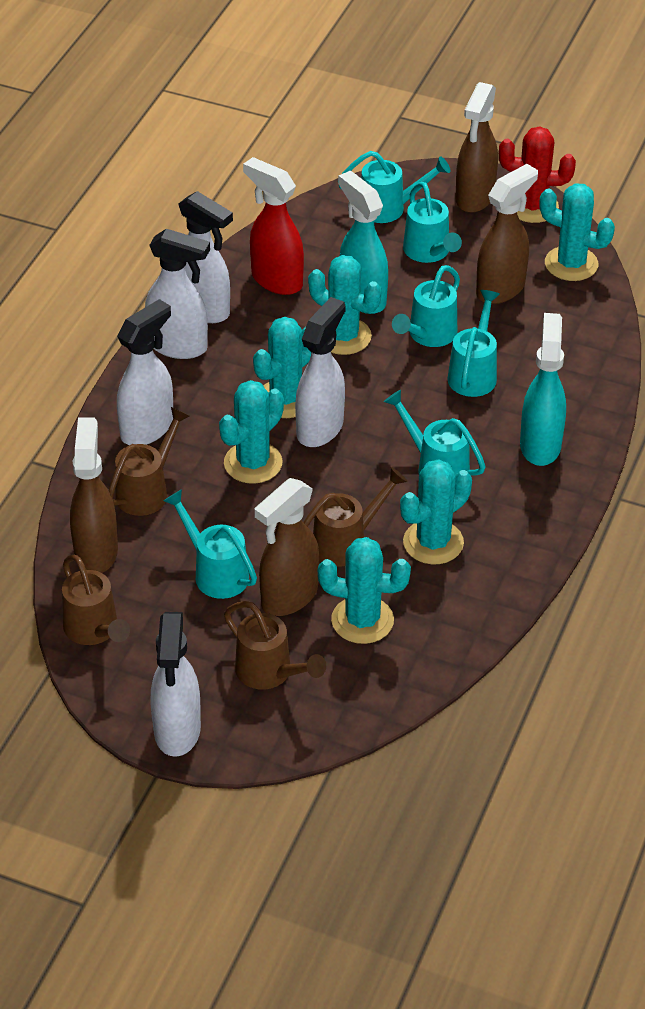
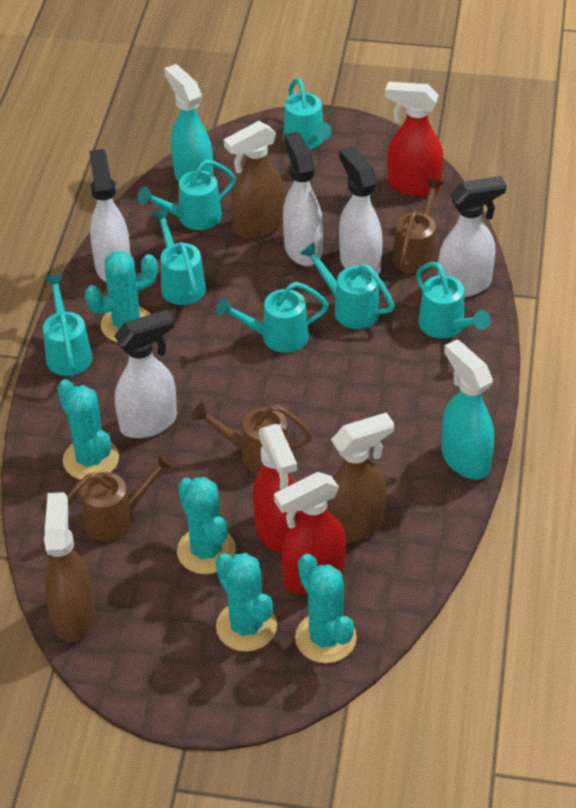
brown spray bottle: 4 -> 3
brown watering can: 4 -> 3
red cactus: 1 -> 0
red spray bottle: 1 -> 3
turquoise cactus: 6 -> 5
turquoise watering can: 6 -> 7

